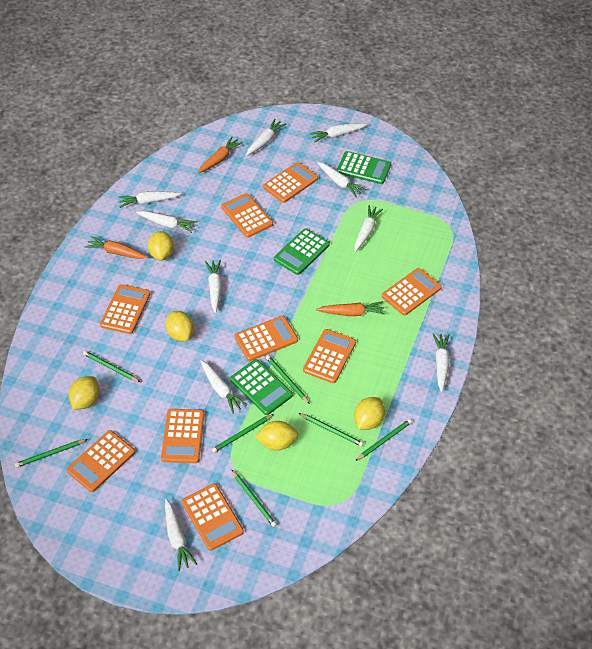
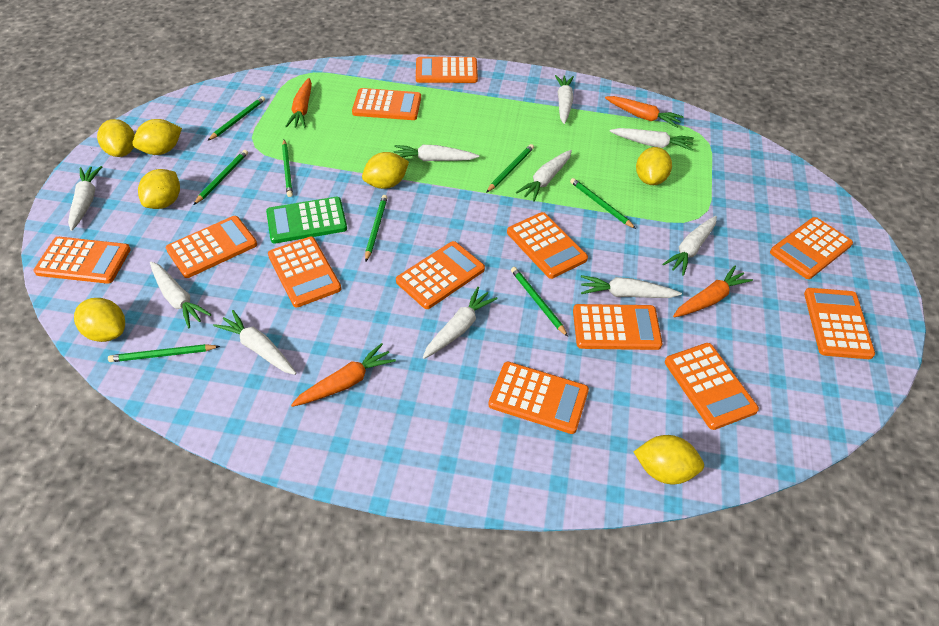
green calculator: 3 -> 1
green pencil: 7 -> 8
orange calculator: 9 -> 12
orange carrot: 3 -> 4
yellow lemon: 5 -> 7

